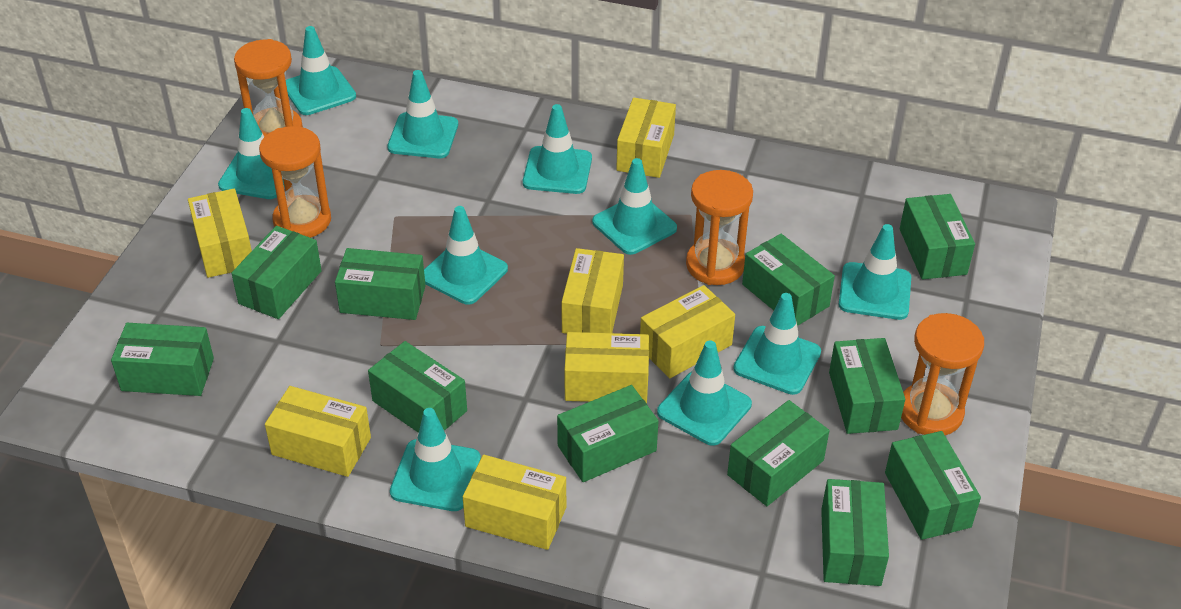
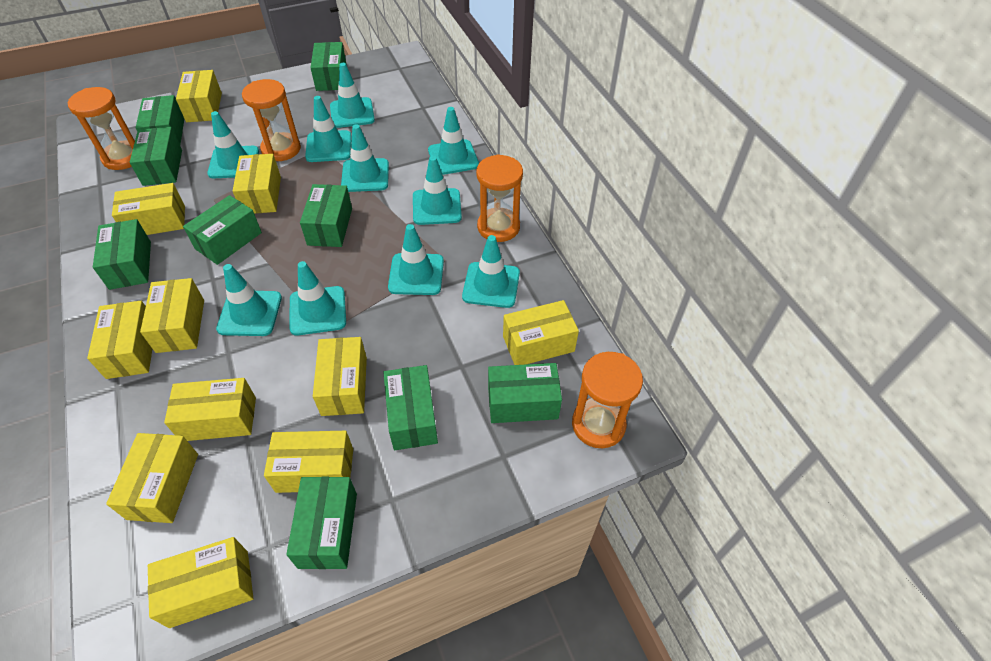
green box: 11 -> 9
yellow box: 7 -> 11

